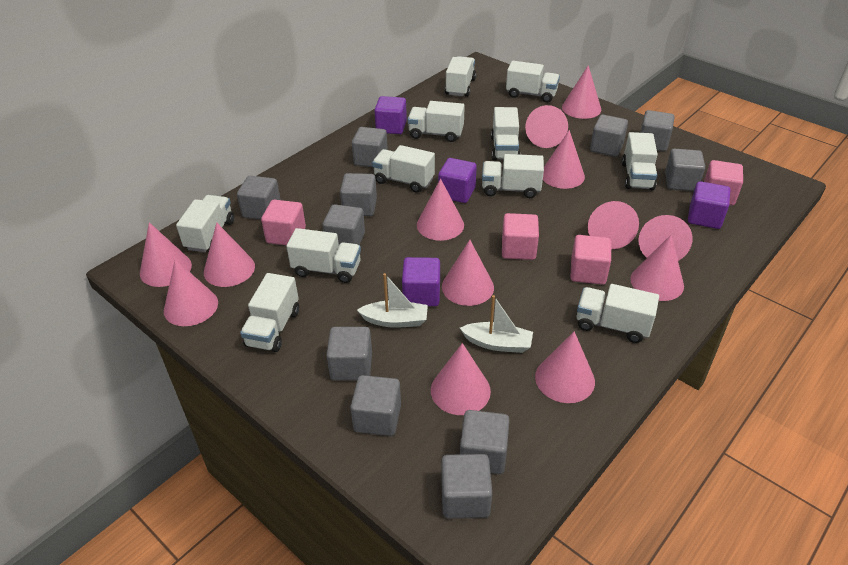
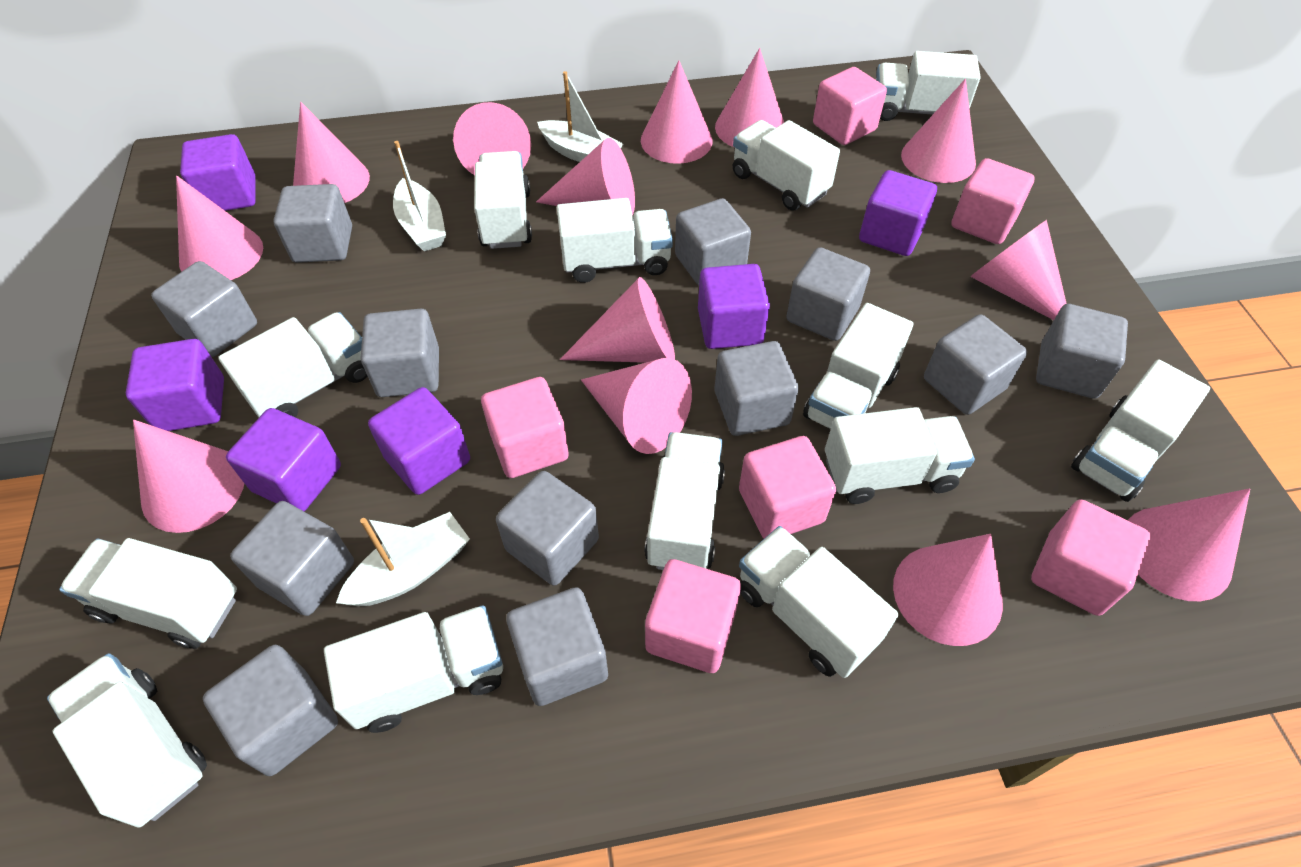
grey cube: 11 -> 12
pink cube: 4 -> 6
purple cube: 4 -> 6
white boat: 2 -> 3
white truck: 11 -> 13

